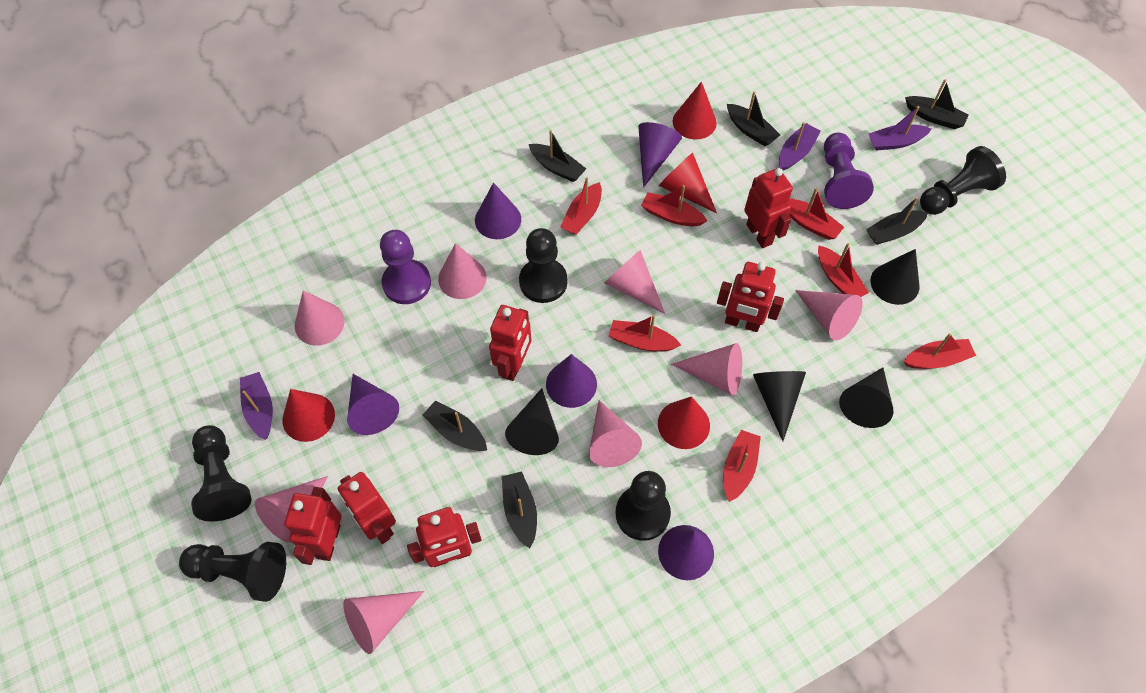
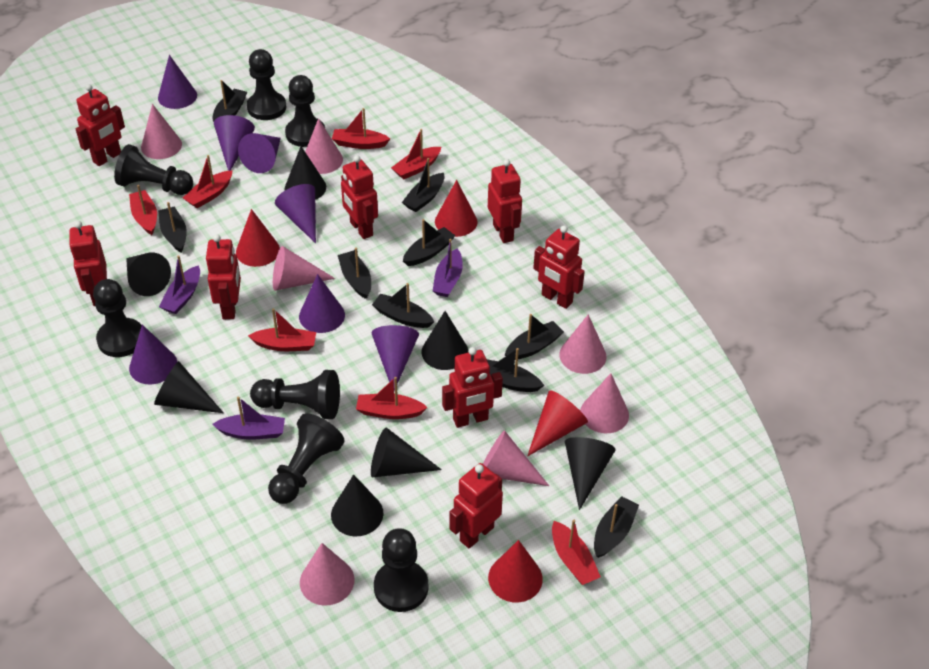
black boat: 6 -> 9
black cone: 4 -> 7
black pawn: 5 -> 7
pink cone: 8 -> 7
purple cone: 5 -> 7
purple pawn: 2 -> 0
red robot: 6 -> 8

